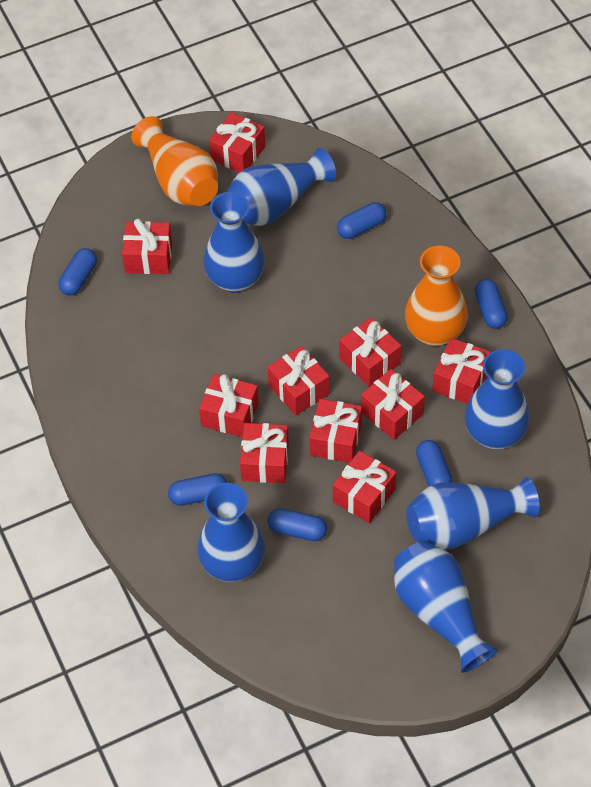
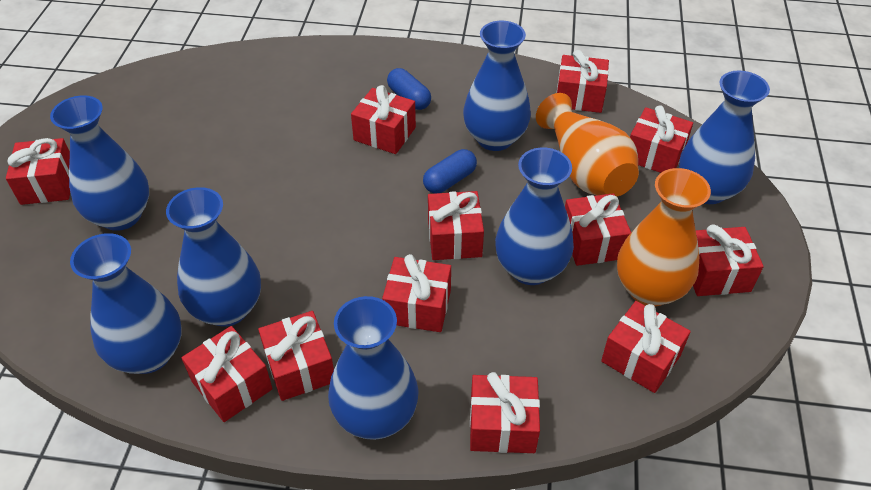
blue capsule: 6 -> 2
blue vase: 6 -> 7
red gift: 10 -> 12

